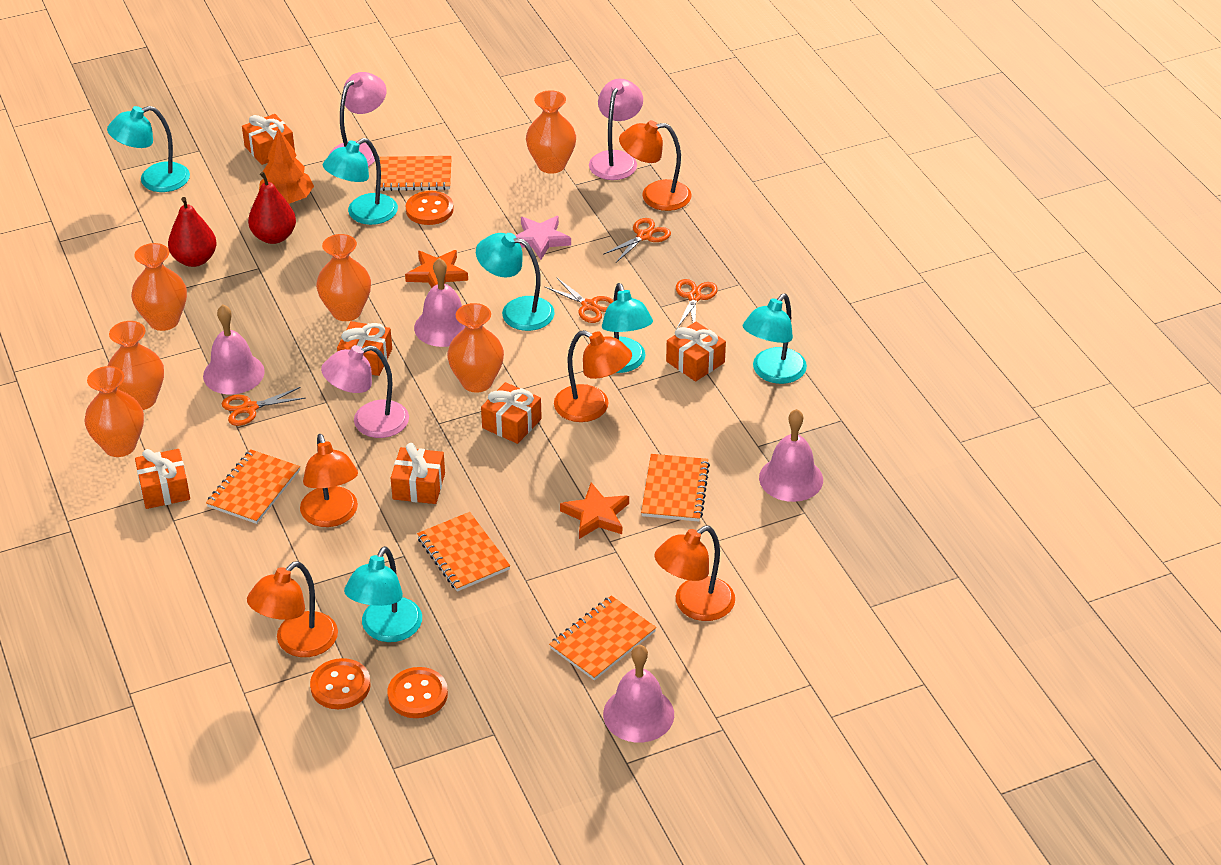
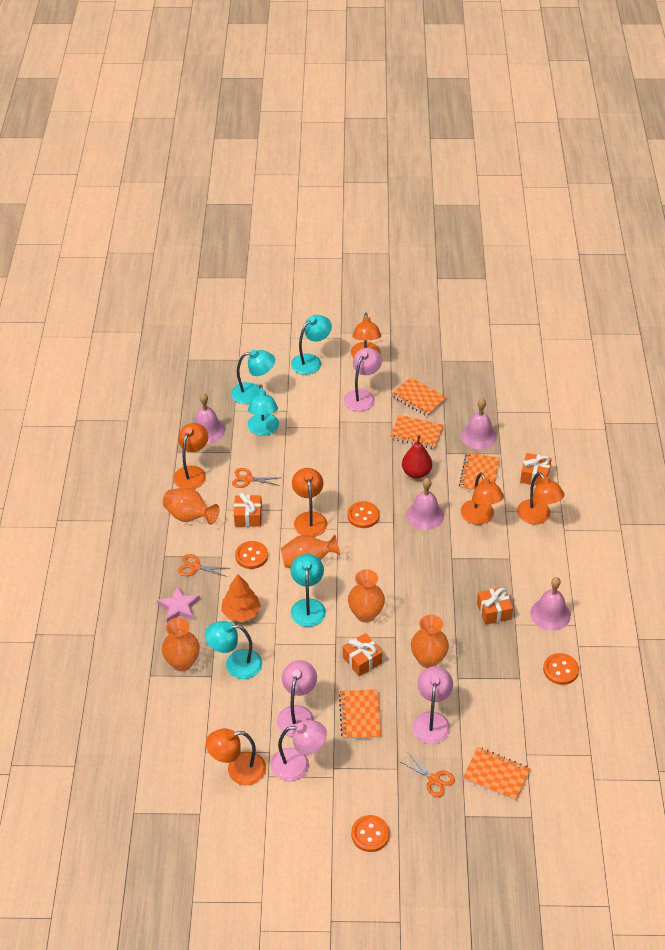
orange button: 3 -> 4
orange gift: 6 -> 4
orange lamp: 5 -> 6
orange scissors: 4 -> 3
orange star: 2 -> 0
orange vase: 6 -> 5
pink lamp: 3 -> 4
red pear: 2 -> 1
turquoise lamp: 6 -> 5

